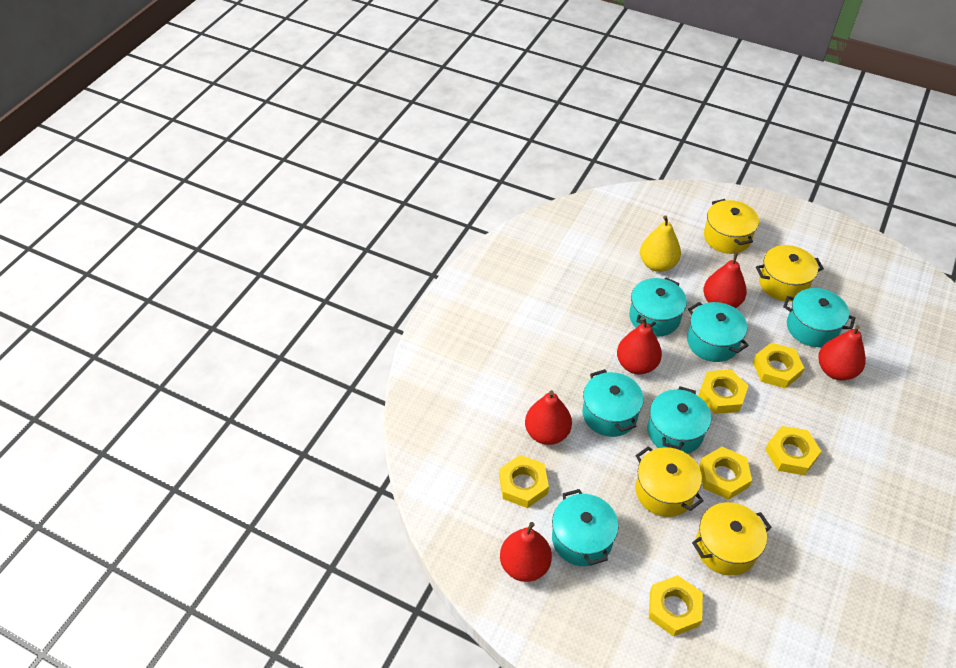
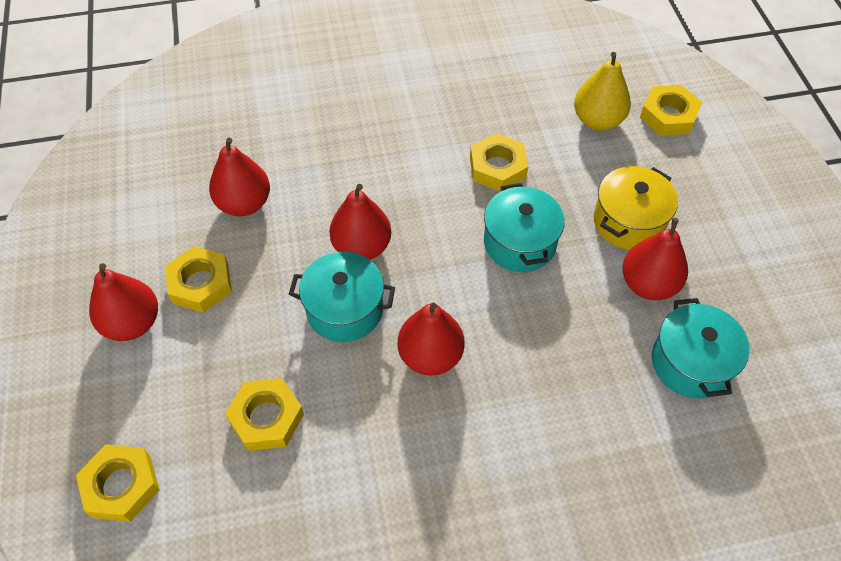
turquoise pot: 6 -> 3
yellow nut: 6 -> 5
yellow pot: 4 -> 1

